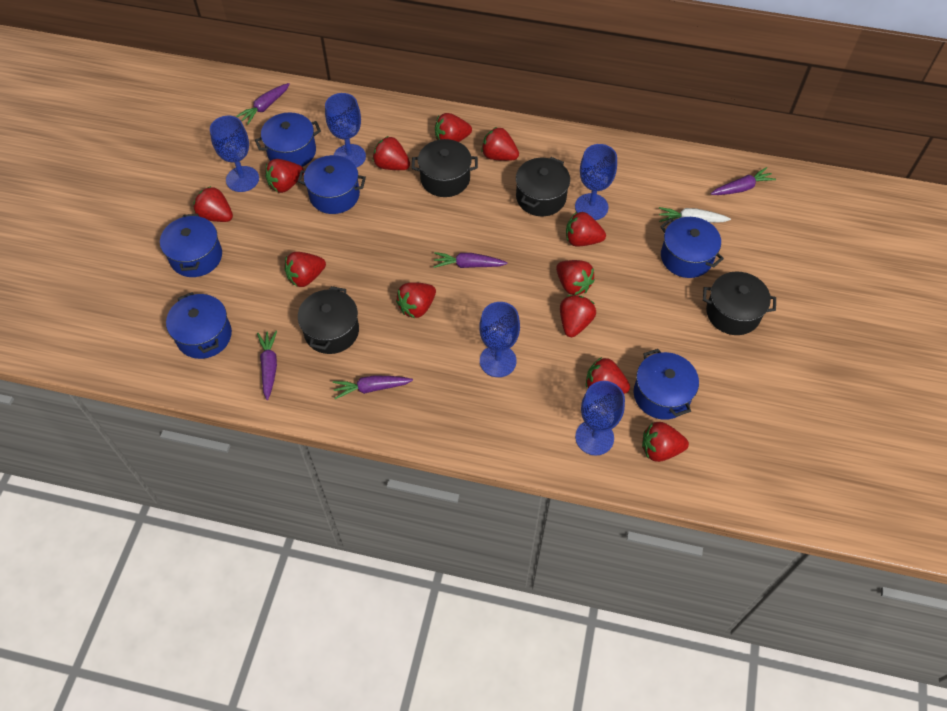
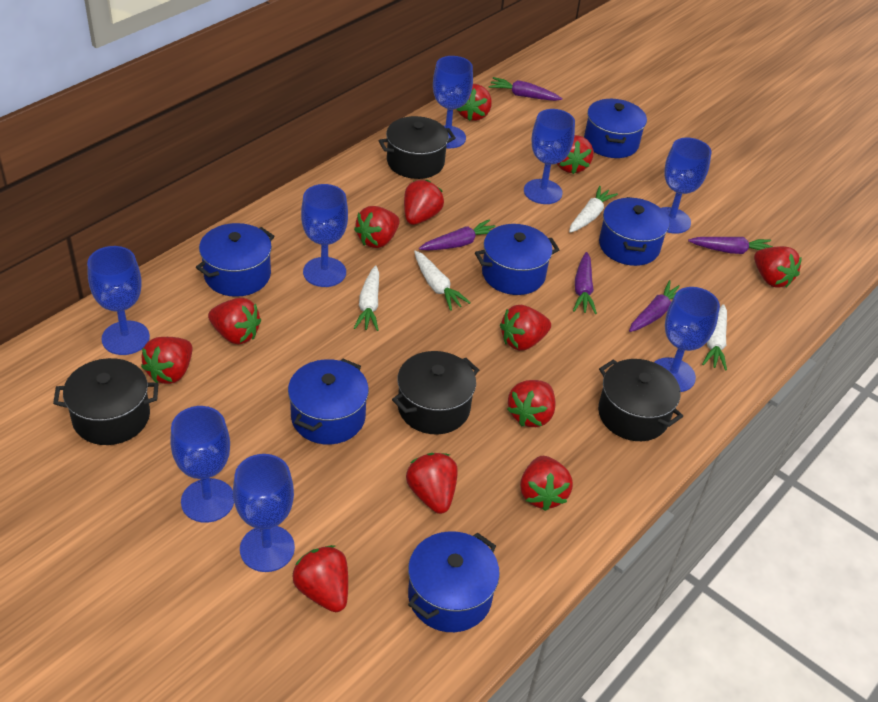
blue goblet: 5 -> 8
white carrot: 1 -> 4

